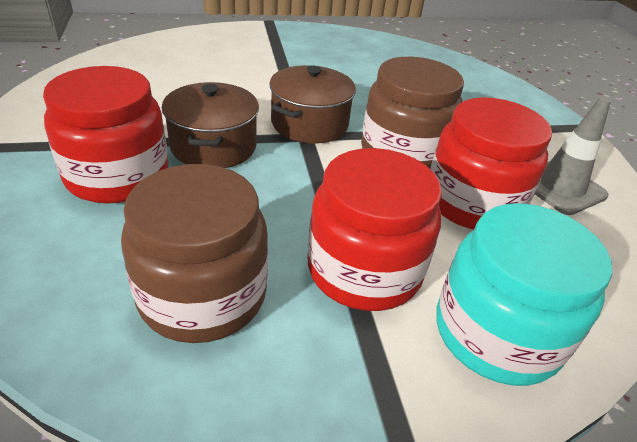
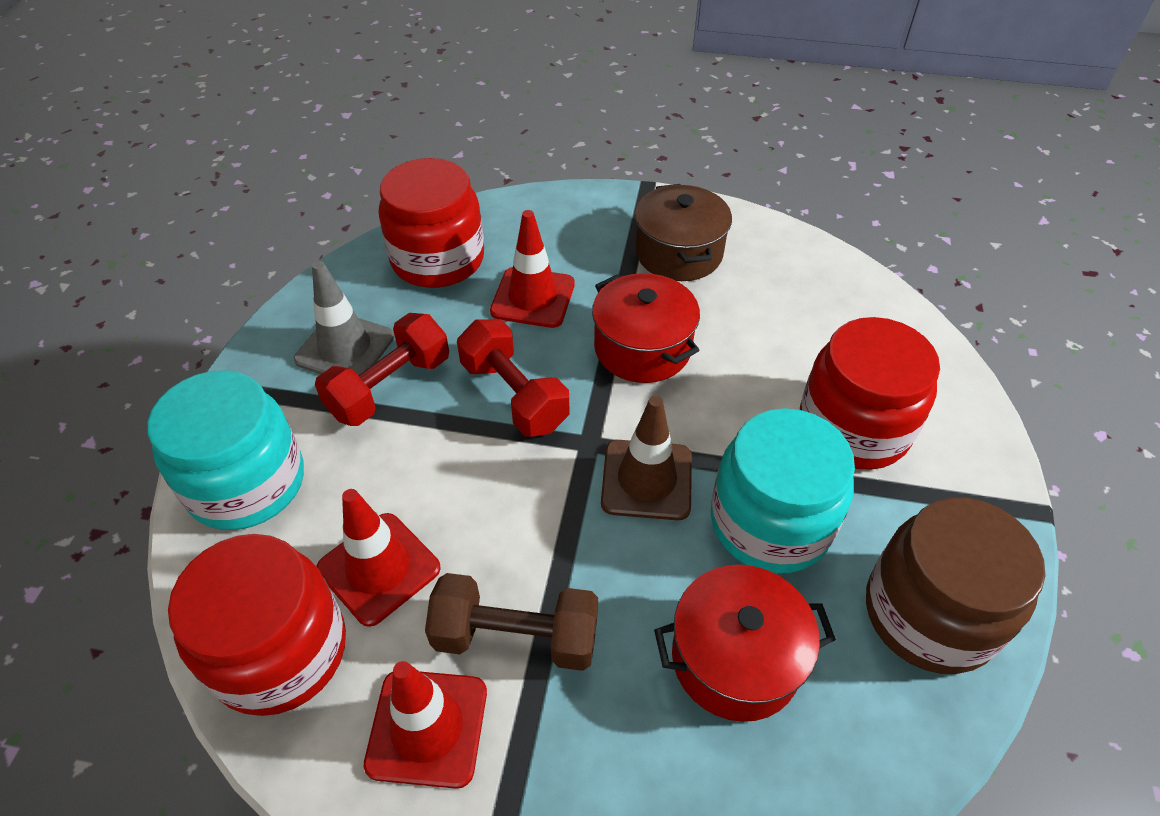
brown dumbbell: 0 -> 1
brown jar: 2 -> 1
brown pot: 2 -> 1
brown traffic cone: 0 -> 1
red dumbbell: 0 -> 2
red pot: 0 -> 2
red traffic cone: 0 -> 3
turquoise jar: 1 -> 2

